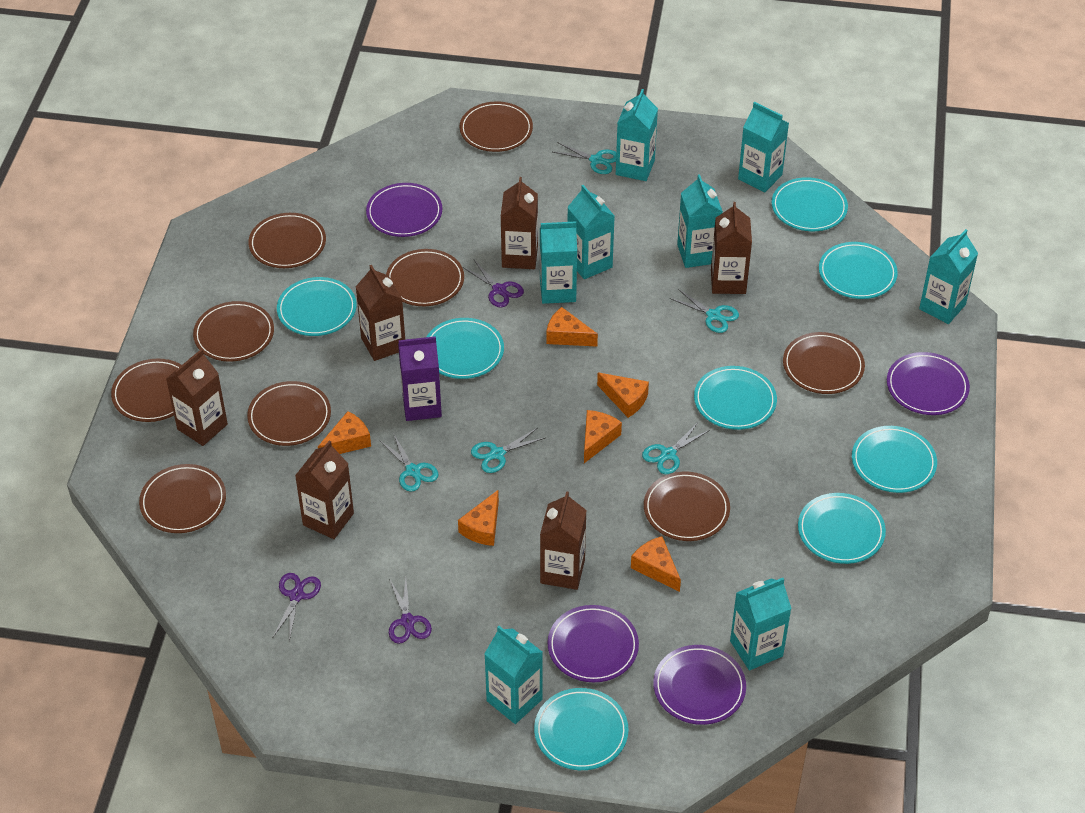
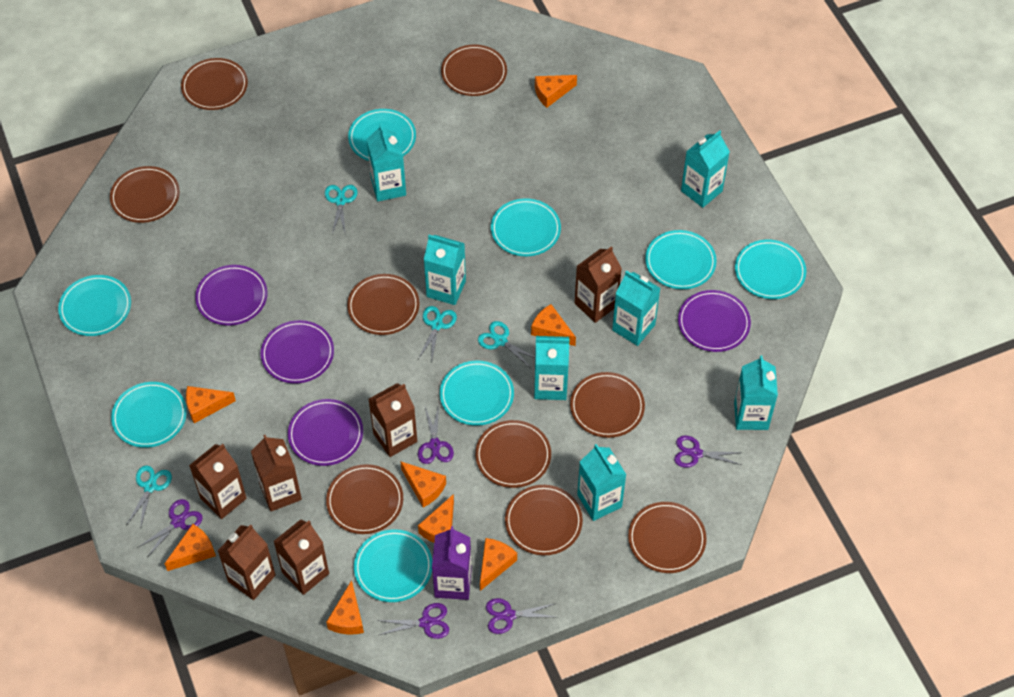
orange cheese: 6 -> 8
purple scissors: 3 -> 5
turquoise carton: 8 -> 7
turquoise scissors: 5 -> 4

